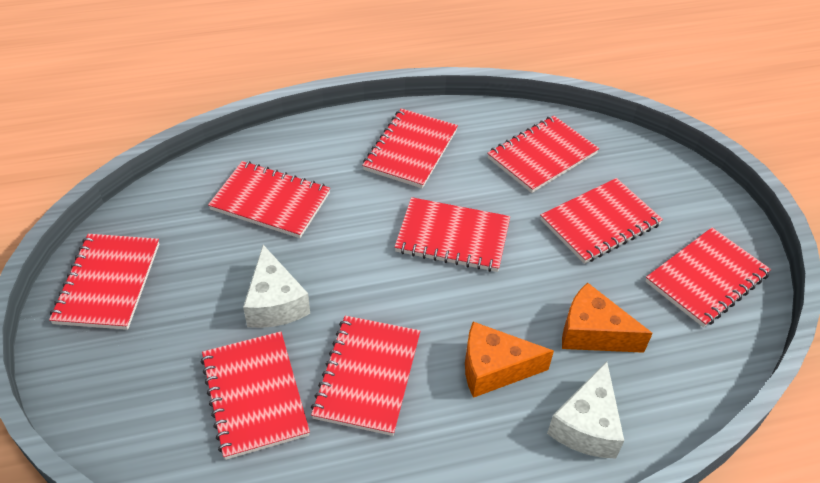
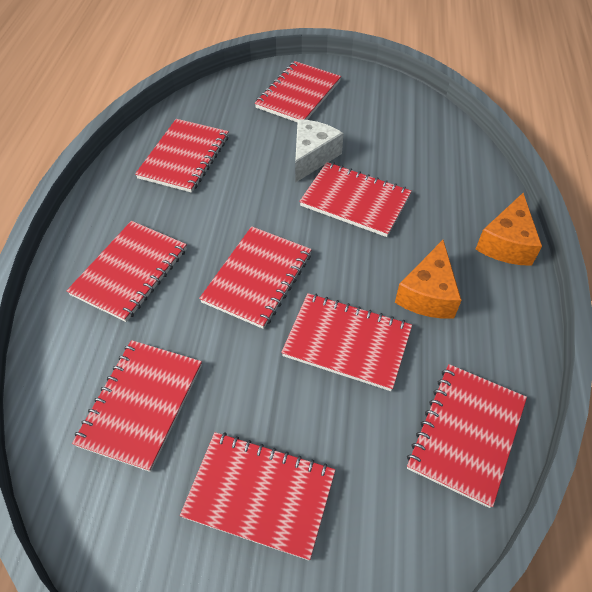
white cheese: 2 -> 1

